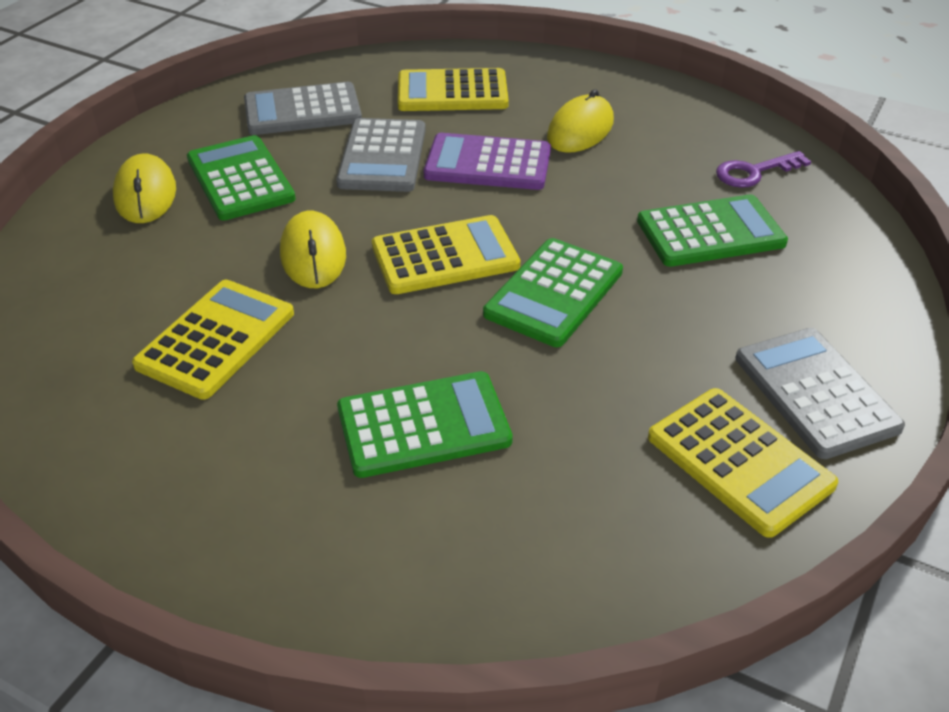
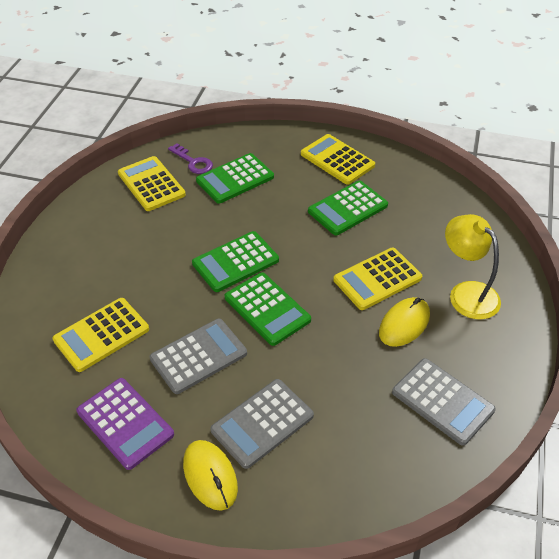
yellow lamp: 0 -> 1
yellow mouse: 3 -> 2

